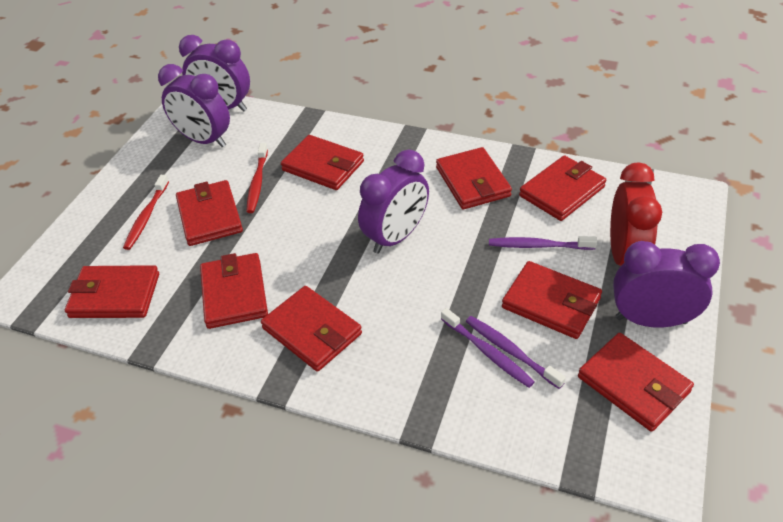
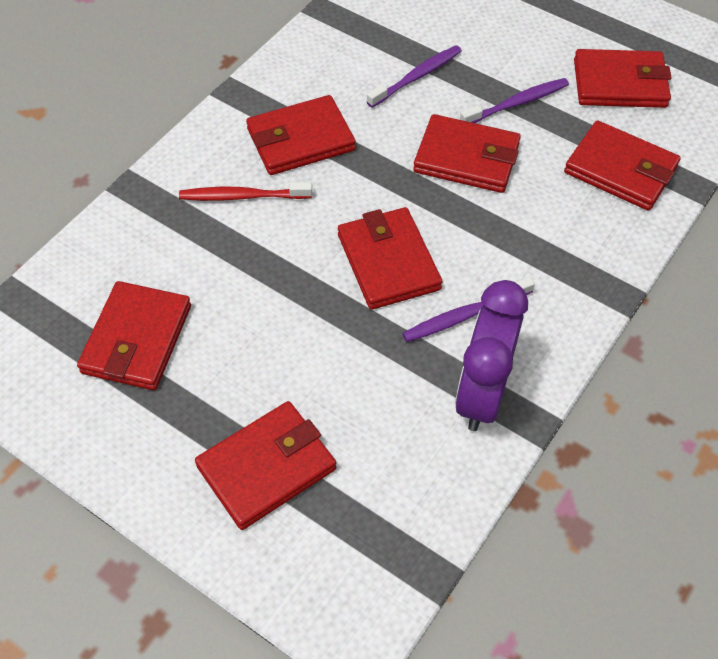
purple clock: 4 -> 1
red clock: 1 -> 0
red toothbrush: 2 -> 1
red wallet: 9 -> 7

